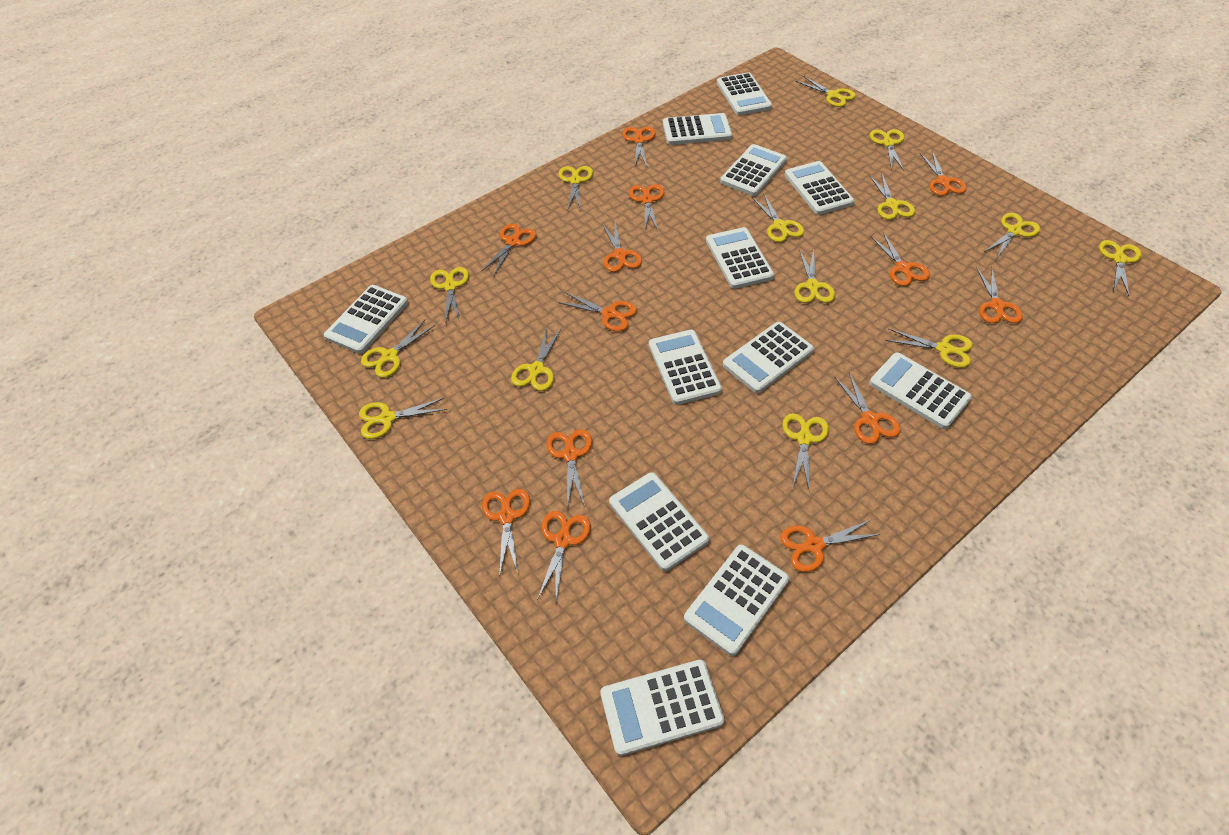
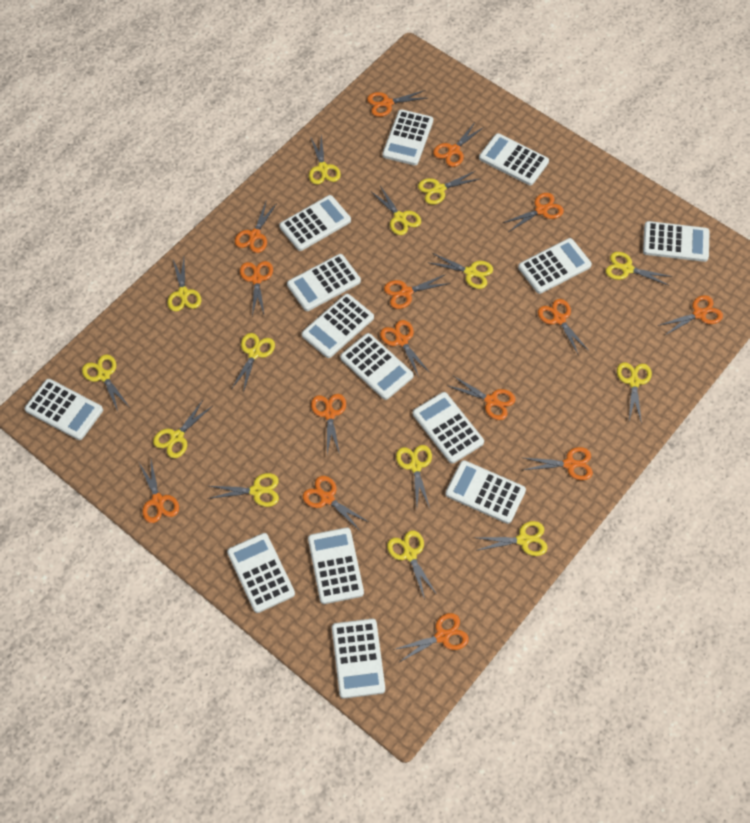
orange scissors: 13 -> 15
white calculator: 12 -> 14

